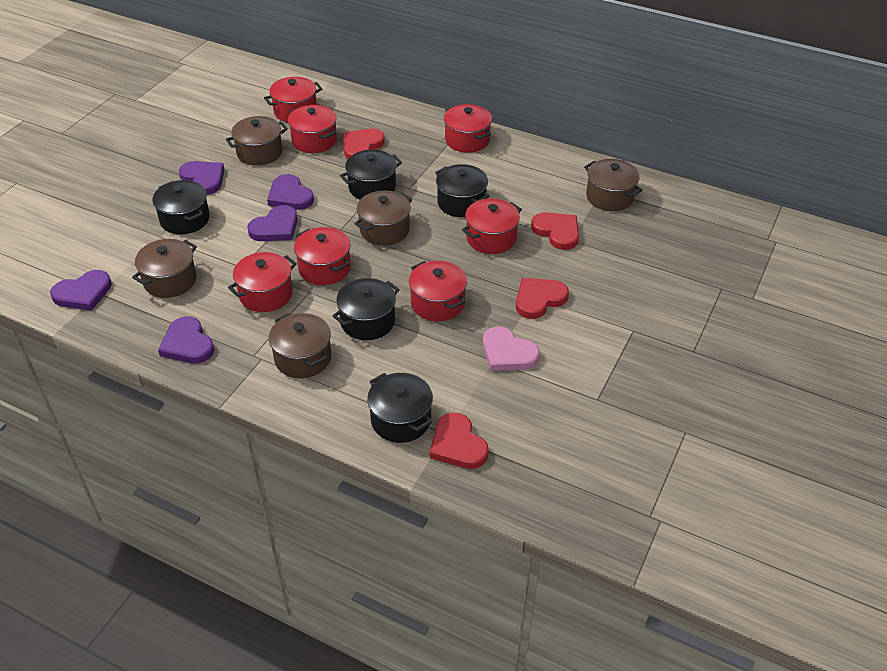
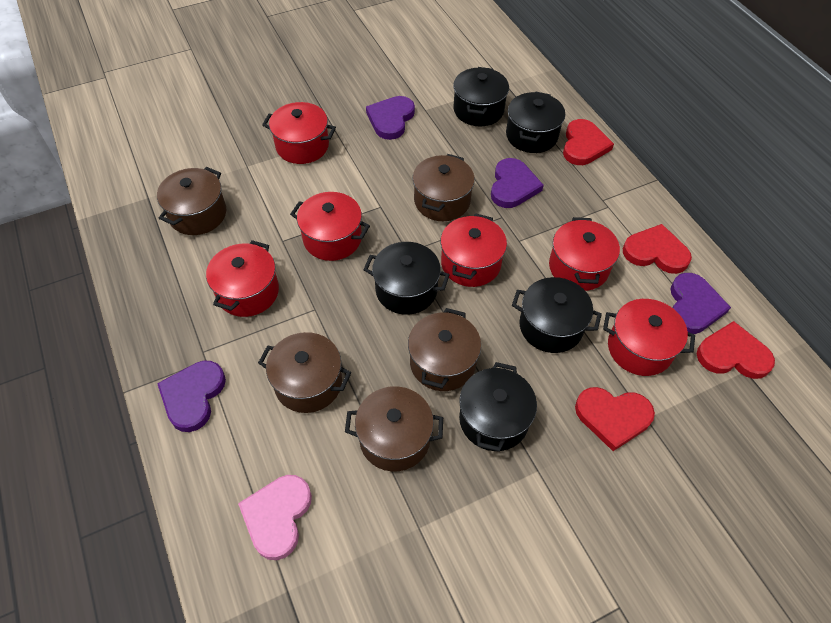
purple heart: 5 -> 4
red pot: 7 -> 6

